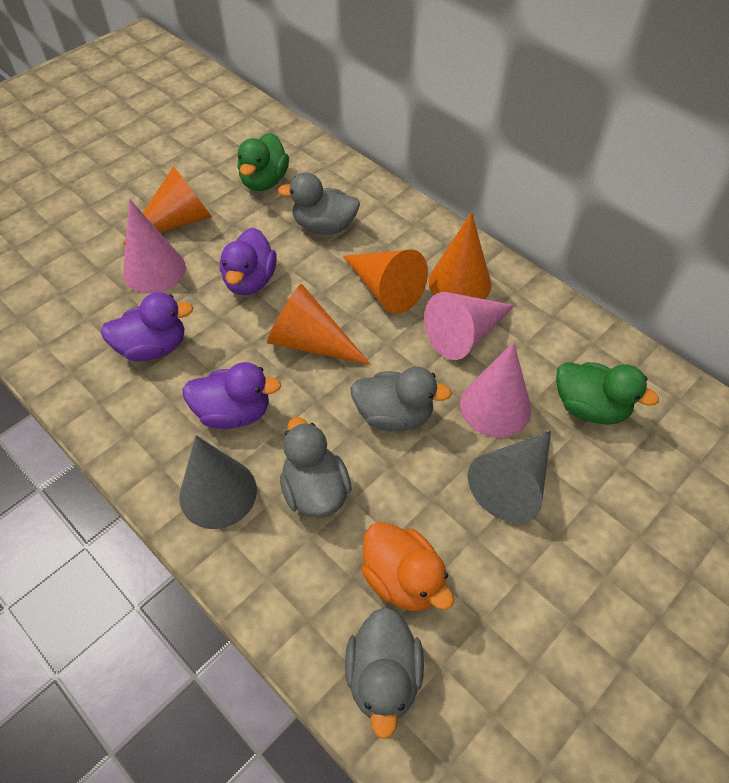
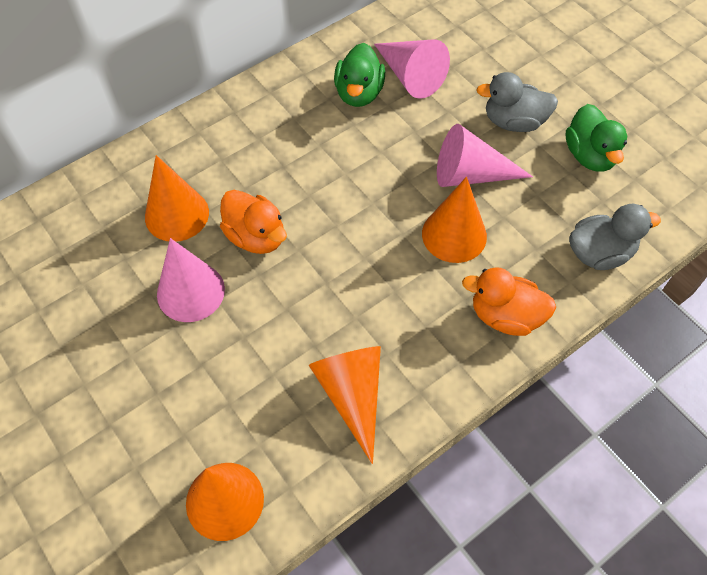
grey cone: 2 -> 0
grey duck: 4 -> 2
orange duck: 1 -> 2
purple duck: 3 -> 0

